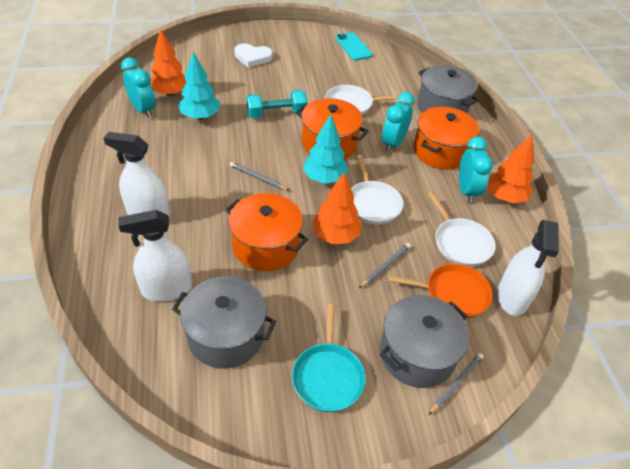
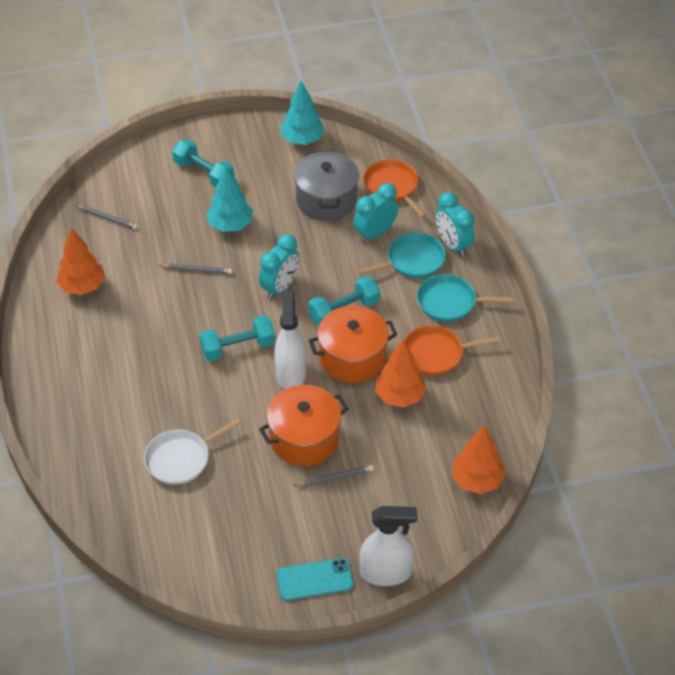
grey pot: 3 -> 1
orange pan: 1 -> 2
orange pot: 3 -> 2
turquoise dumbbell: 1 -> 3
turquoise pan: 1 -> 2
white heart: 1 -> 0
white pan: 3 -> 1
white spray bottle: 3 -> 2

